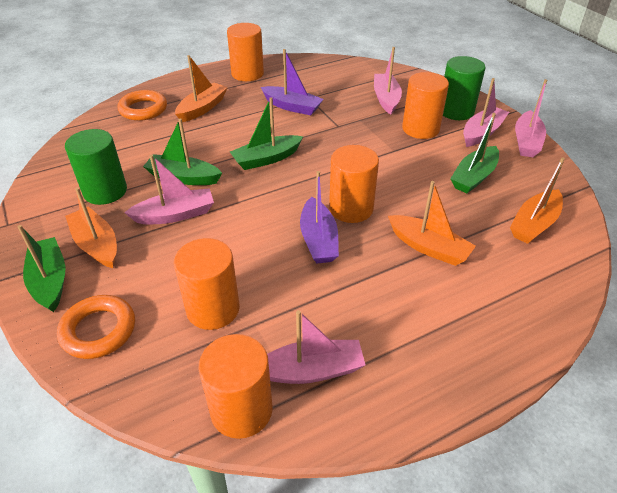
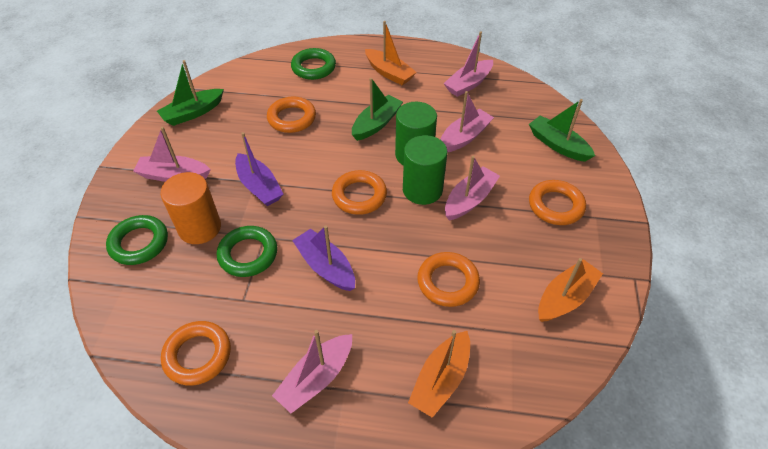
green boat: 4 -> 3
green ring: 0 -> 3
orange boat: 4 -> 3
orange cylinder: 5 -> 1
orange ring: 2 -> 5

